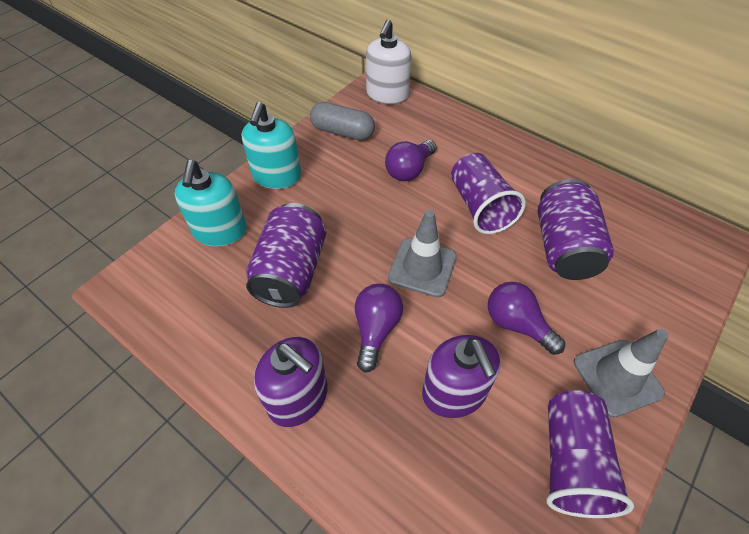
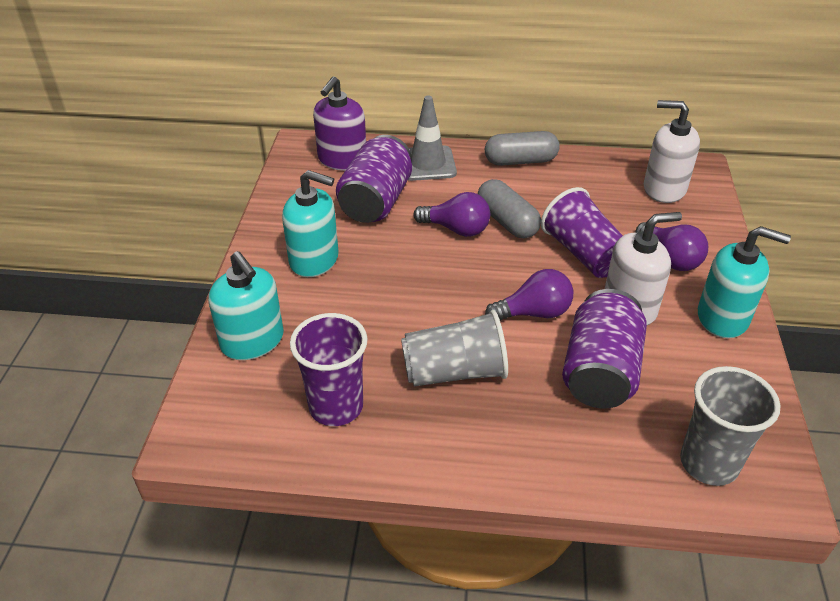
grey capsule: 1 -> 2
grey cup: 0 -> 2
grey traffic cone: 2 -> 1
purple soap dispenser: 2 -> 1
turquoise soap dispenser: 2 -> 3
white soap dispenser: 1 -> 2

